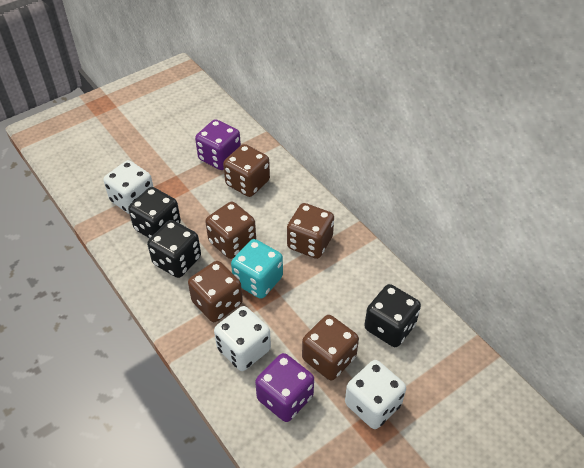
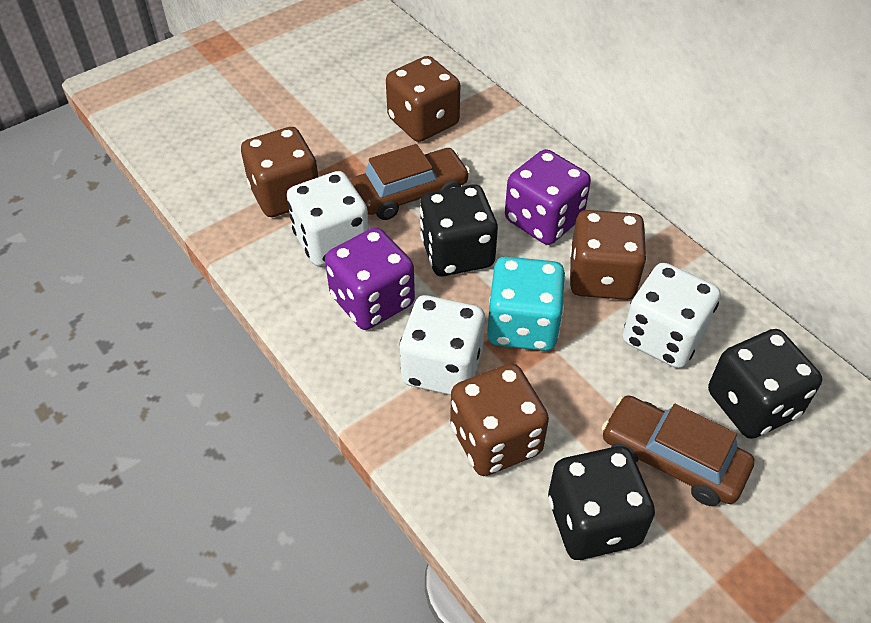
brown car: 0 -> 2
brown dice: 5 -> 4

